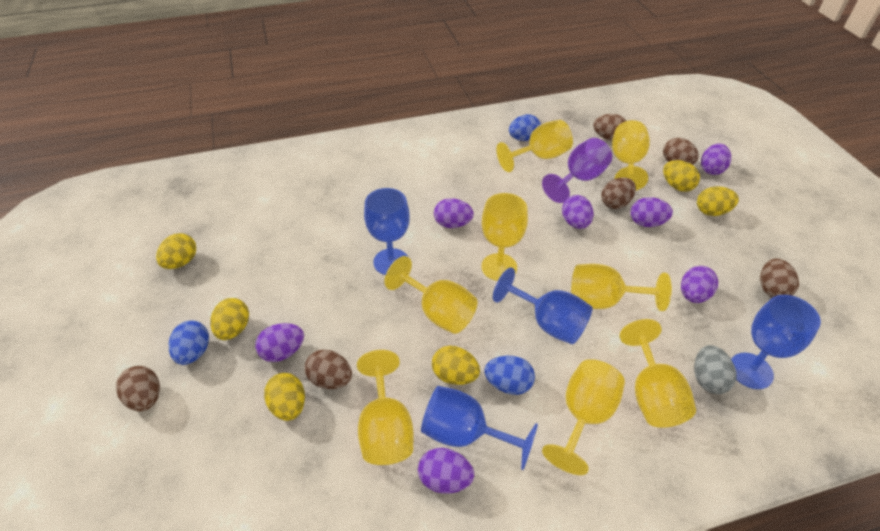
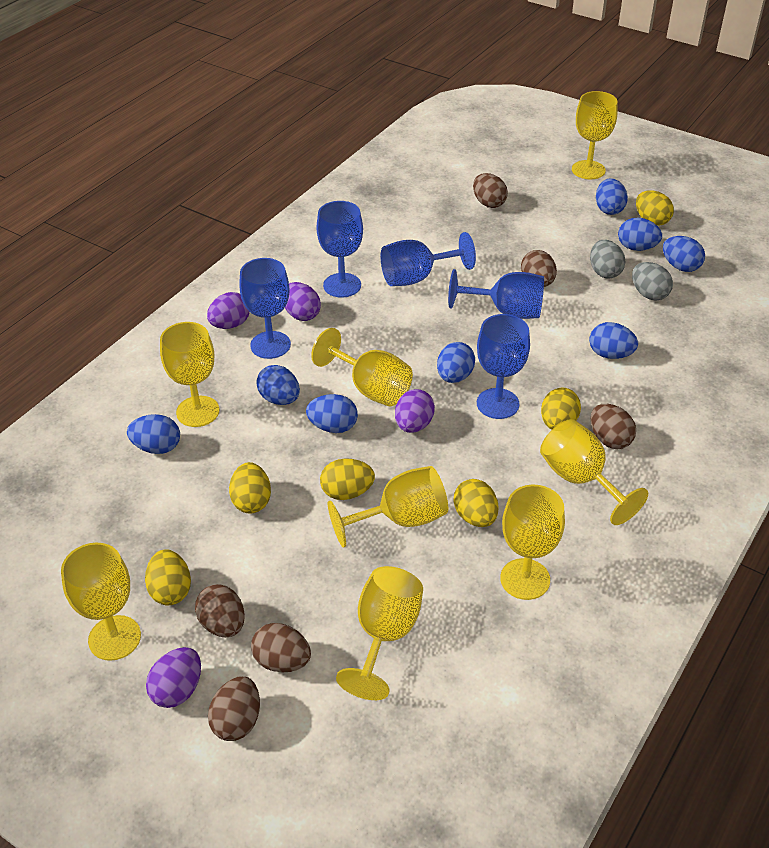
blue egg: 3 -> 8
blue goblet: 4 -> 5
grey egg: 1 -> 2
purple egg: 7 -> 4
purple goblet: 1 -> 0

